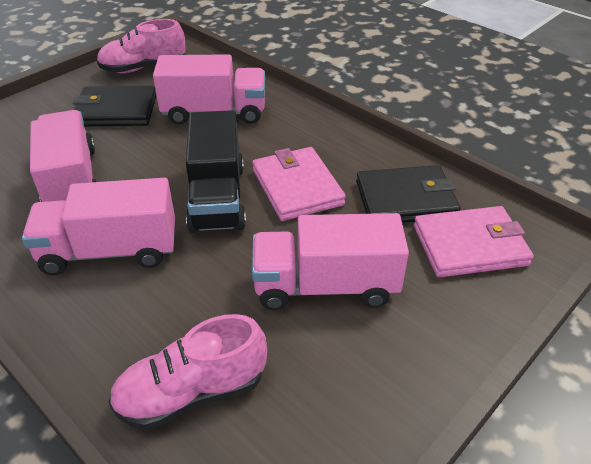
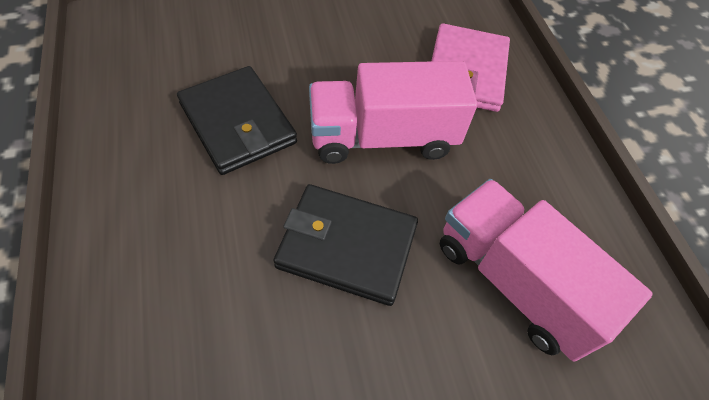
black truck: 1 -> 0
pink shoe: 2 -> 0
pink truck: 4 -> 2
pink wallet: 2 -> 1

